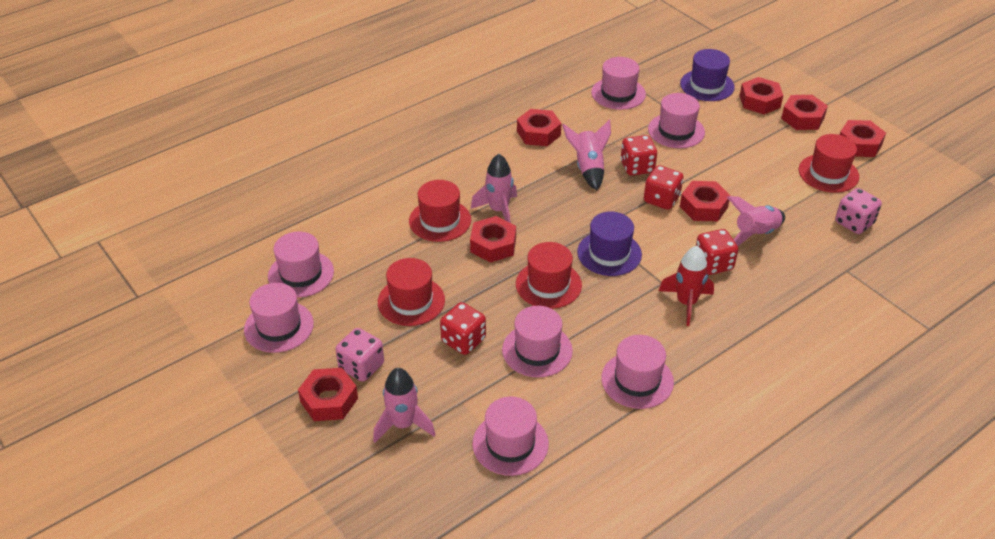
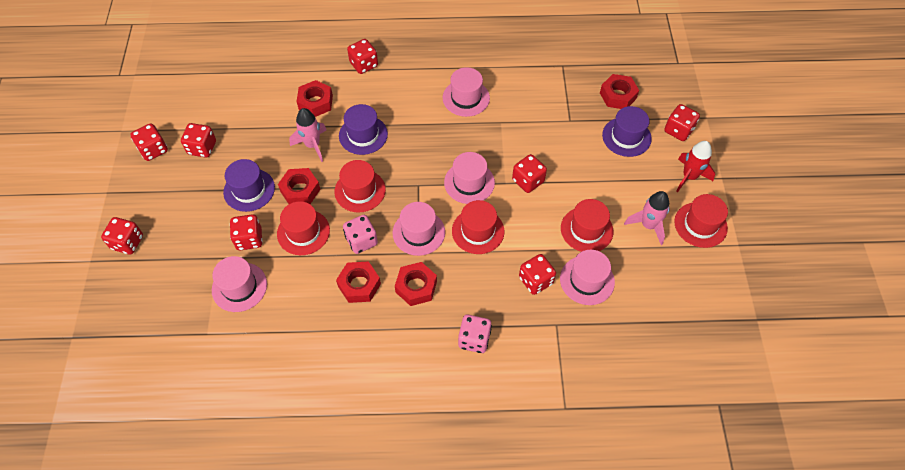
pink hat: 7 -> 5
pink rocket: 4 -> 2
purple hat: 2 -> 3
red dice: 4 -> 8
red hat: 4 -> 5
red nut: 7 -> 5

